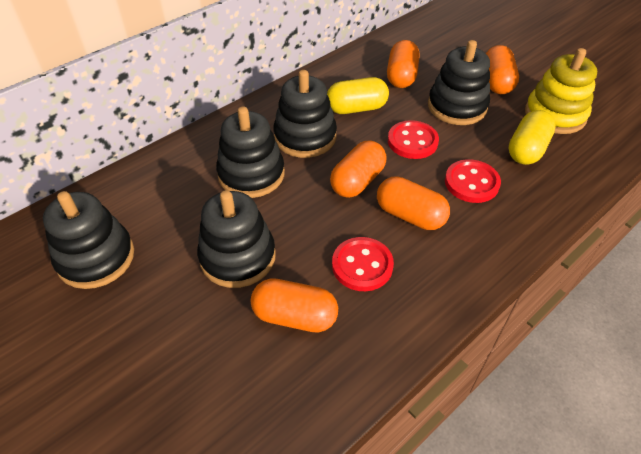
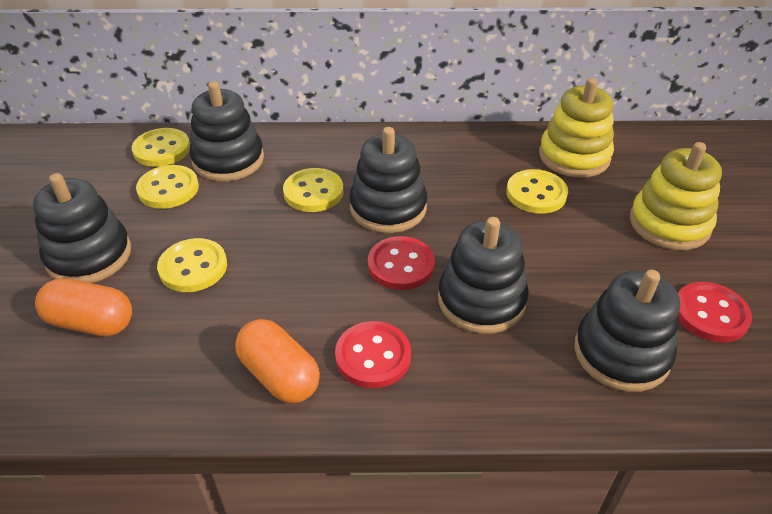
orange capsule: 5 -> 2
yellow button: 0 -> 5
yellow capsule: 2 -> 0
yellow stacking toy: 1 -> 2

